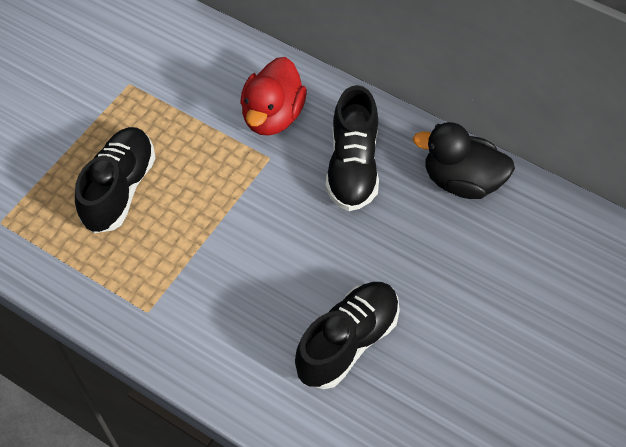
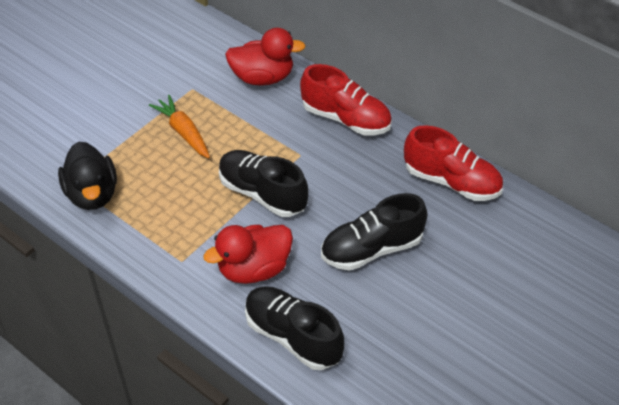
orange carrot: 0 -> 1
red duck: 1 -> 2
red shoe: 0 -> 2

